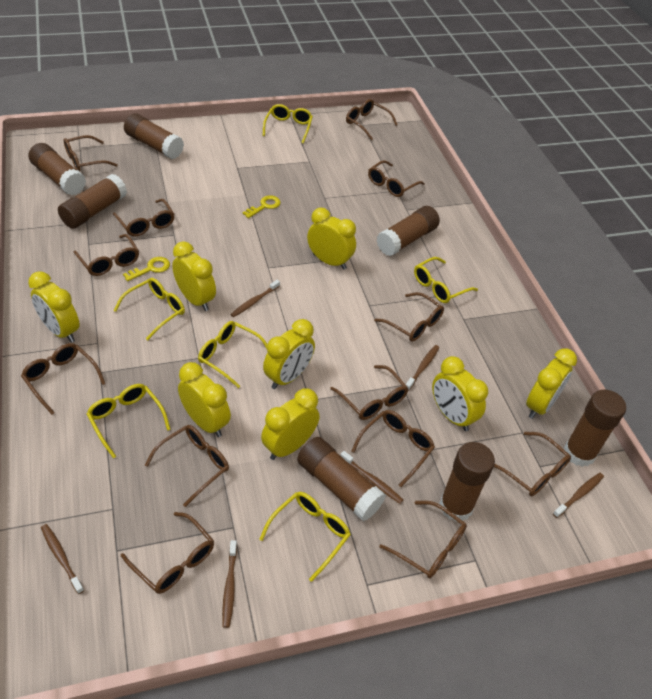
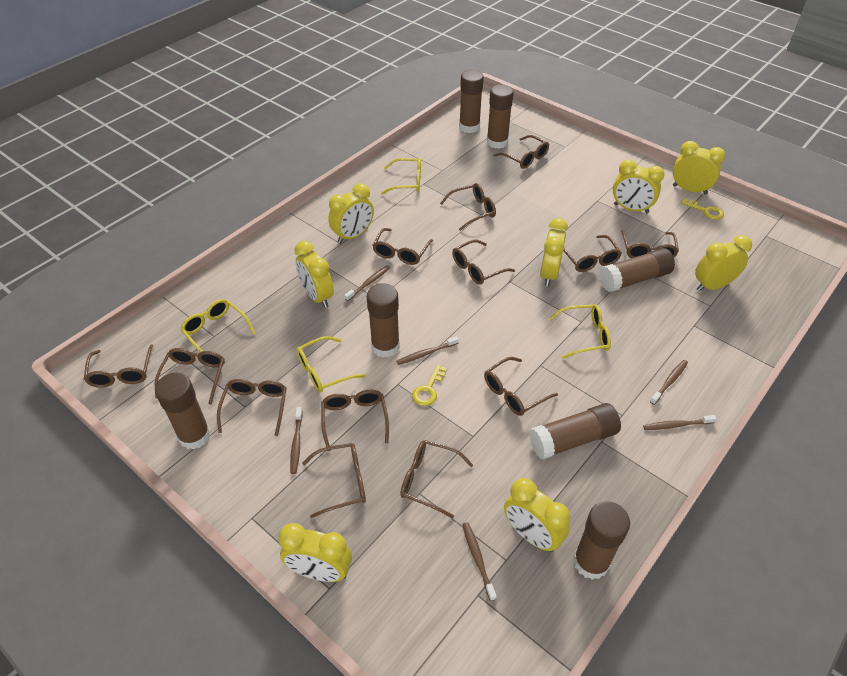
yellow glasses: 6 -> 4

